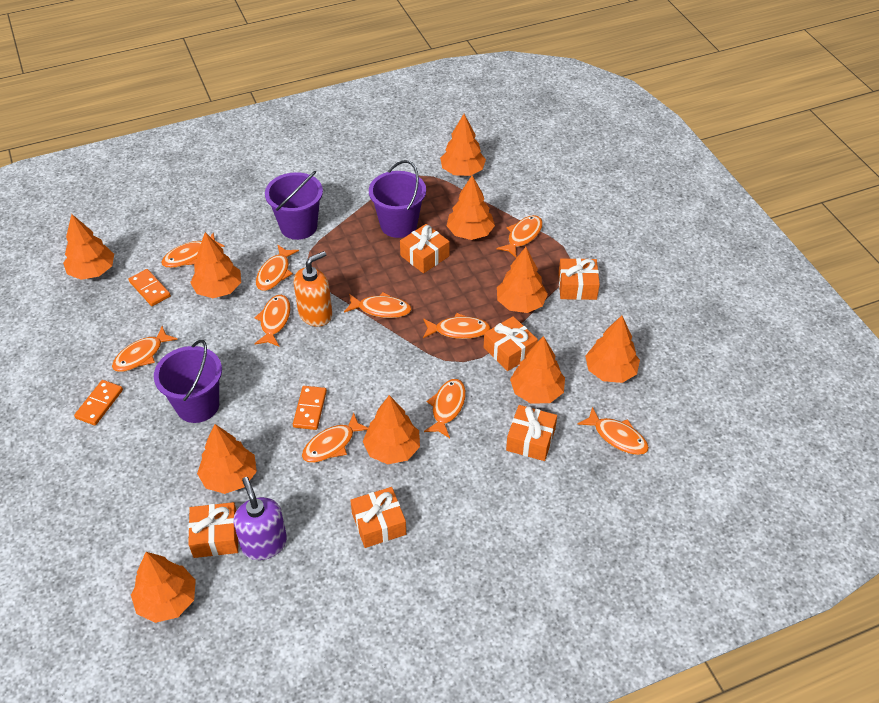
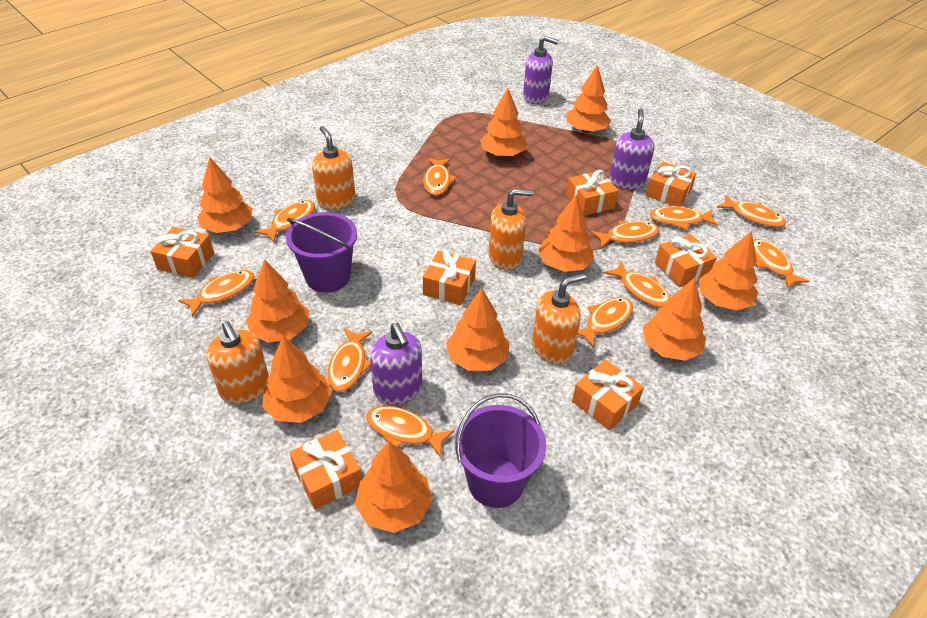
orange domino: 3 -> 0
orange fish: 10 -> 11
orange gift: 6 -> 7
orange soap dispenser: 1 -> 4
purple bucket: 3 -> 2
purple soap dispenser: 1 -> 3

